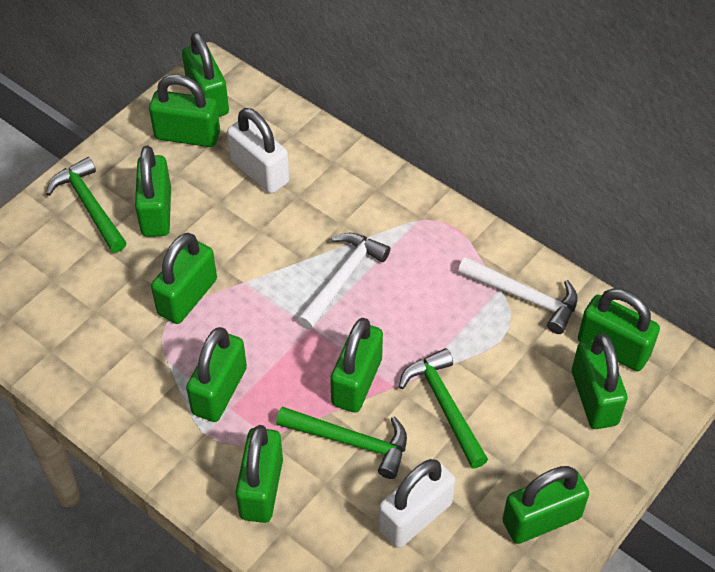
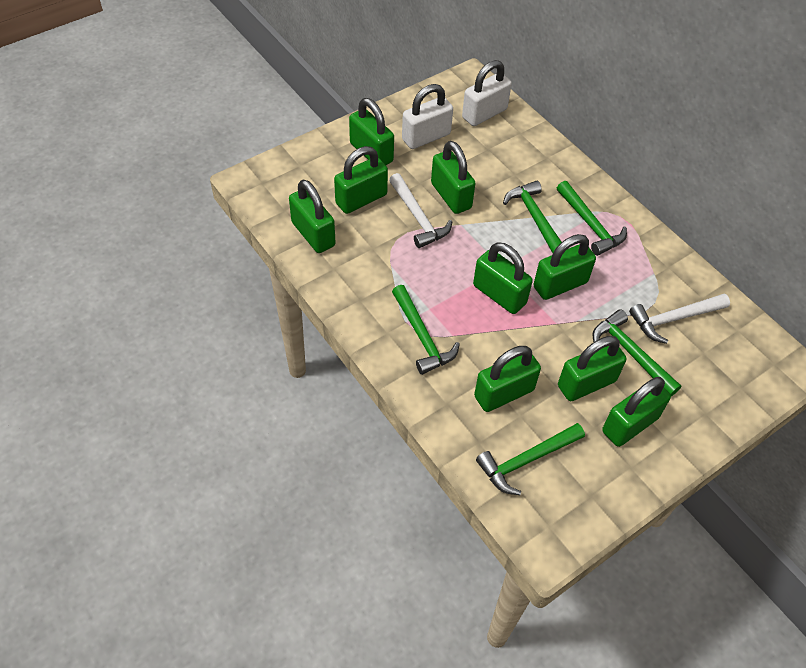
green hammer: 3 -> 5
green padlock: 10 -> 9

